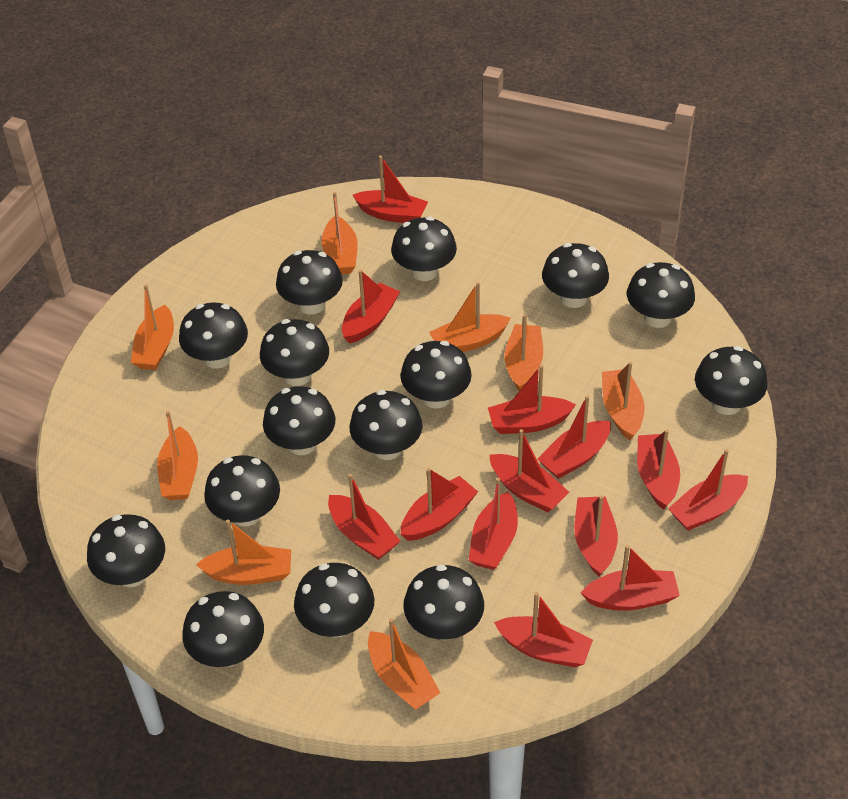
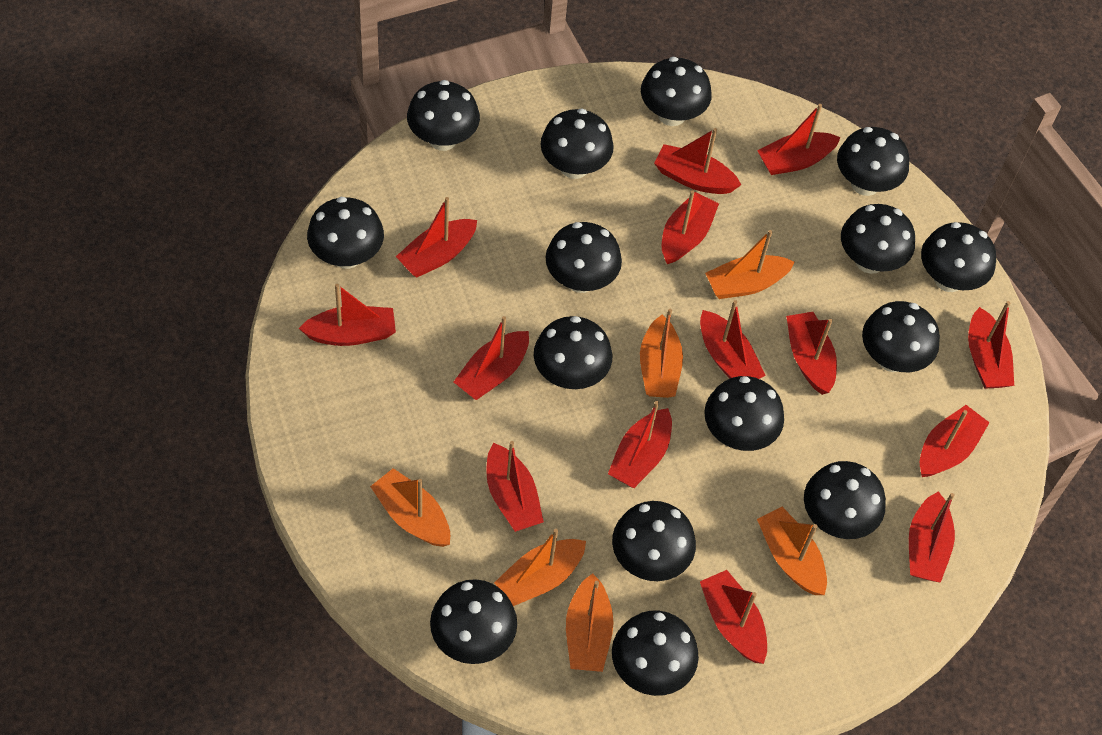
orange boat: 8 -> 6
red boat: 13 -> 14

